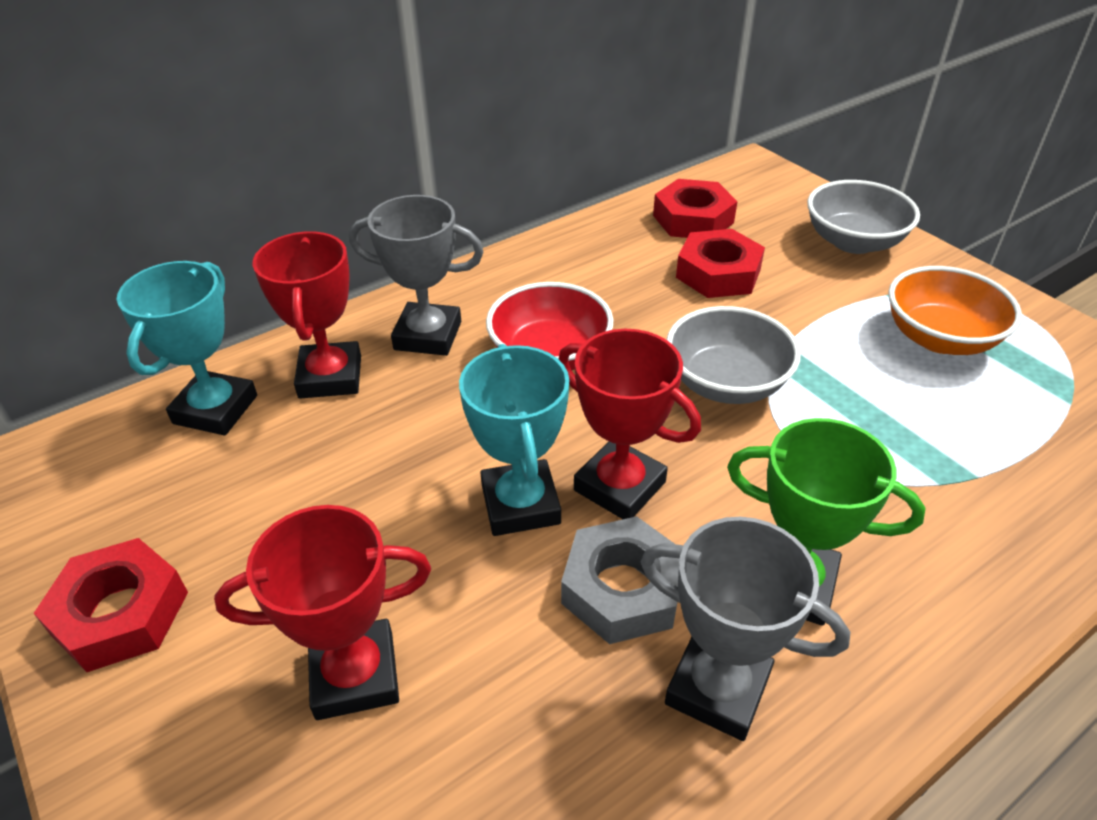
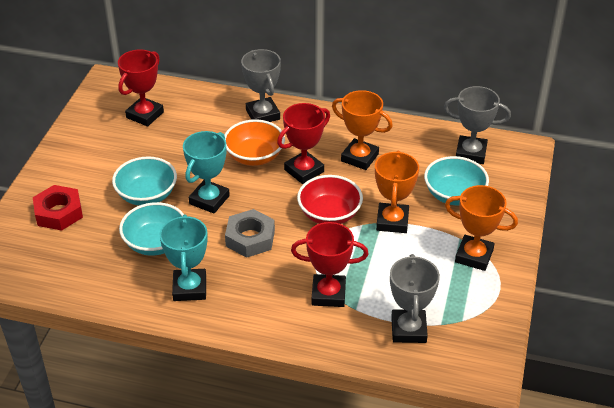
green trophy: 1 -> 0
grey bowl: 2 -> 0
grey trophy: 2 -> 3
orange trophy: 0 -> 3
red nut: 3 -> 1
turquoise bowl: 0 -> 3

